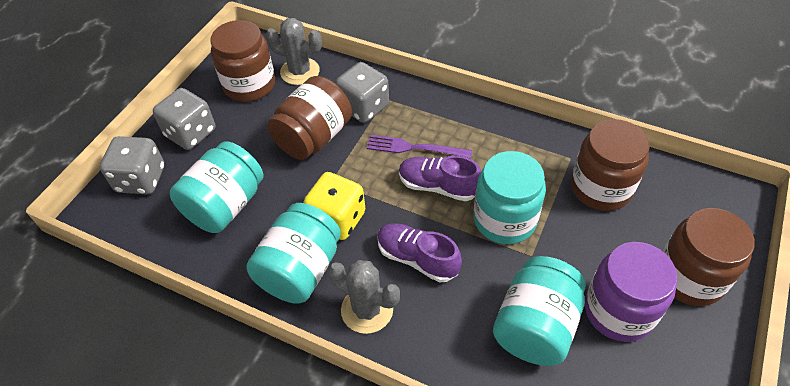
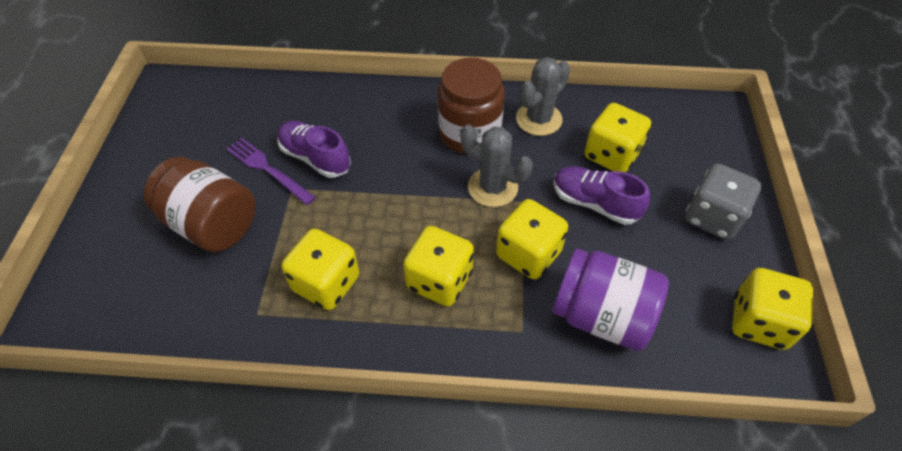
brown jar: 4 -> 2
grey dice: 3 -> 1
turquoise jar: 4 -> 0
yellow dice: 1 -> 5

